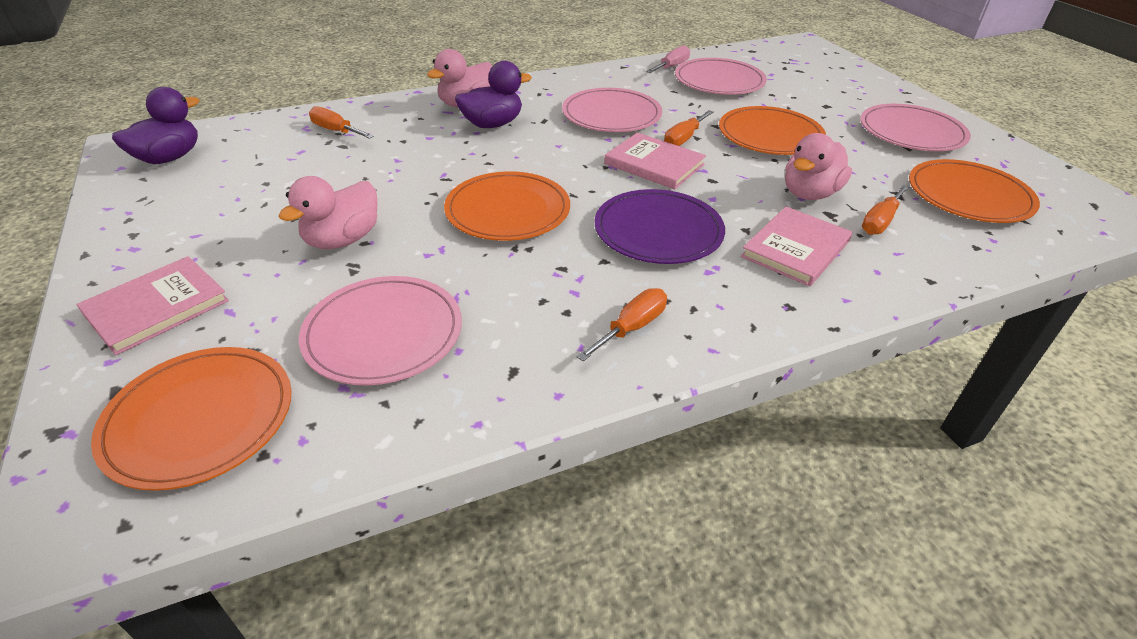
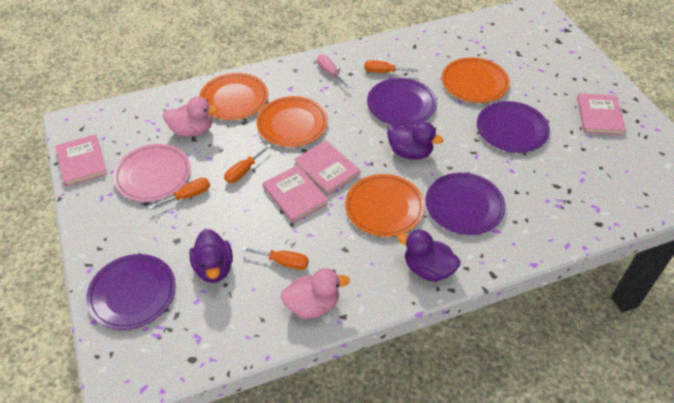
pink book: 3 -> 4
pink duck: 3 -> 2
pink plate: 4 -> 1
purple duck: 2 -> 3
purple plate: 1 -> 4

